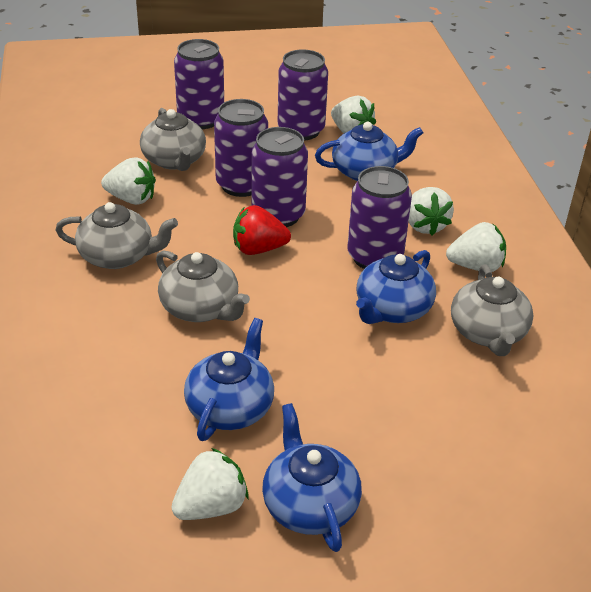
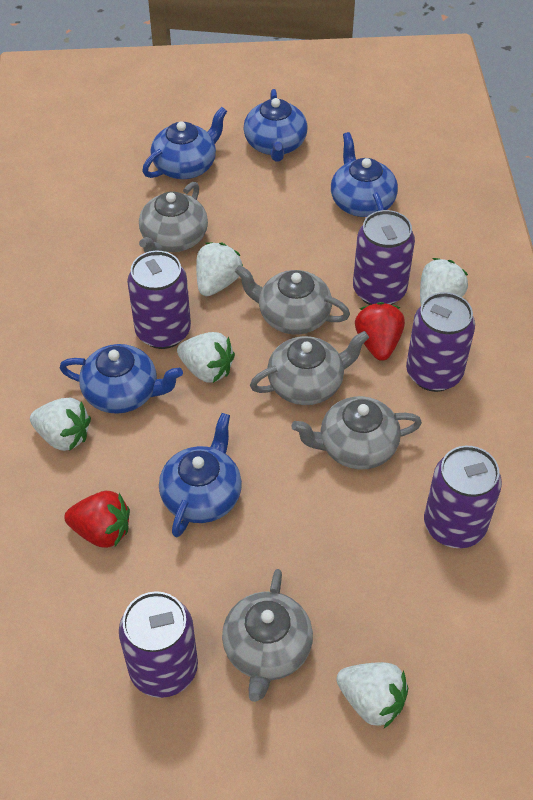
blue teapot: 4 -> 5
grey teapot: 4 -> 5
red strawberry: 1 -> 2

